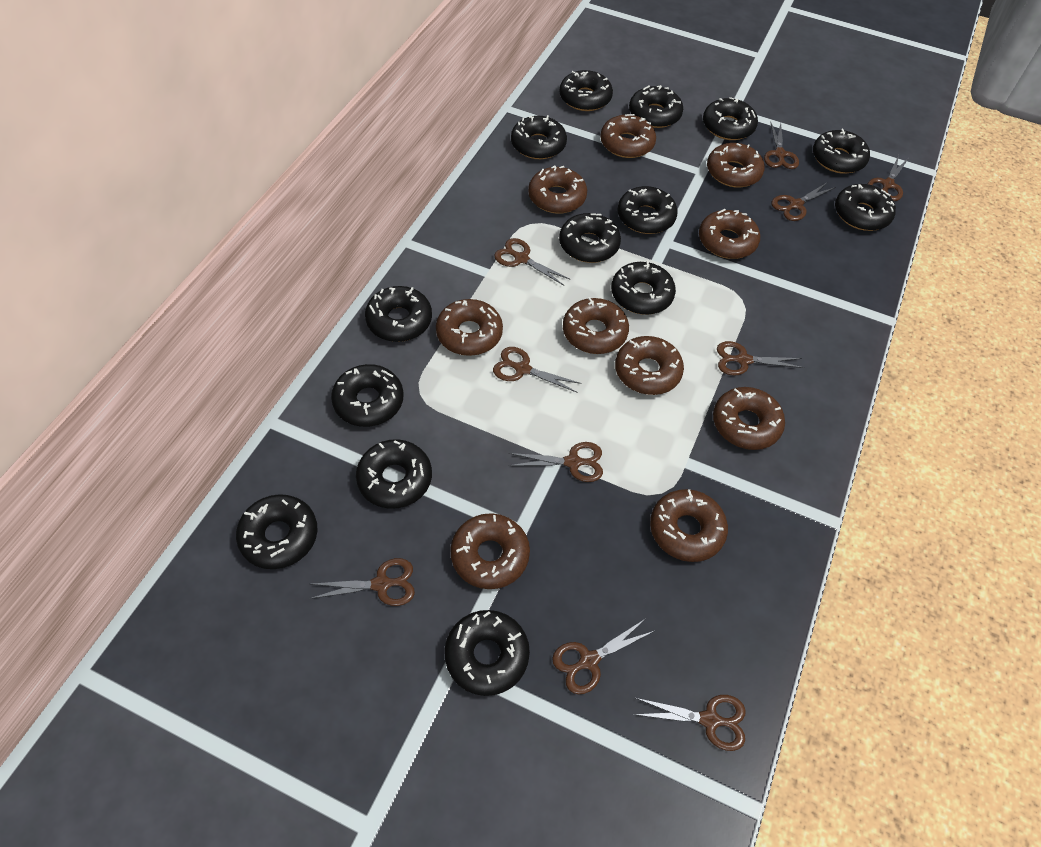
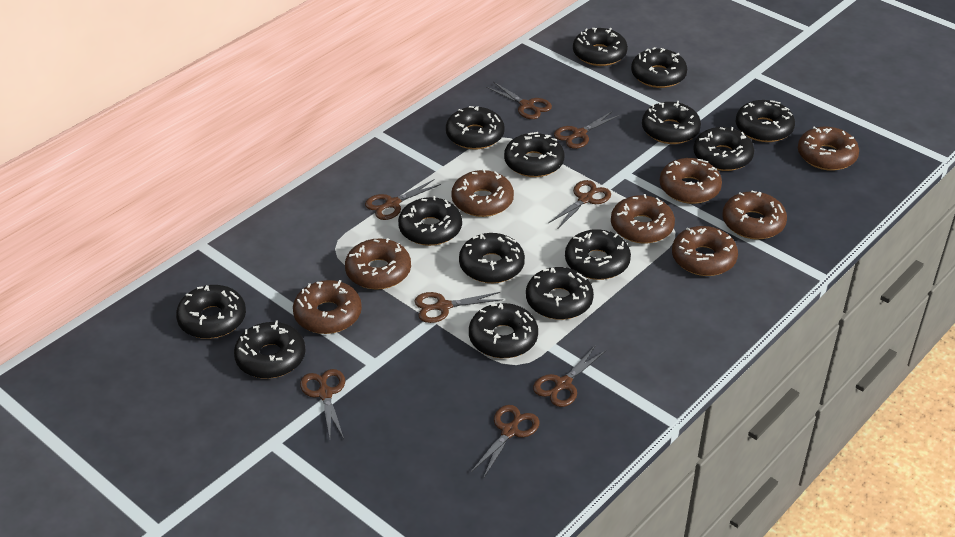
brown donut: 10 -> 8
brown scissors: 10 -> 8

